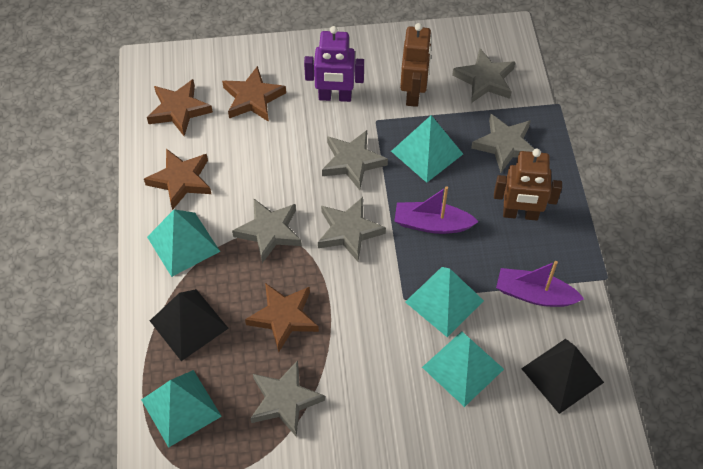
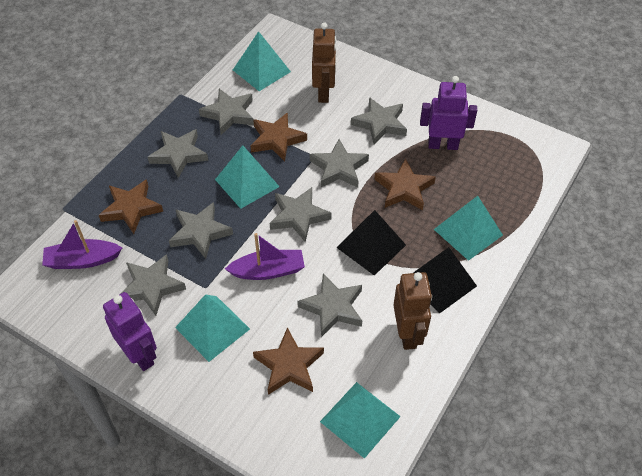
grey star: 6 -> 8
purple robot: 1 -> 2

